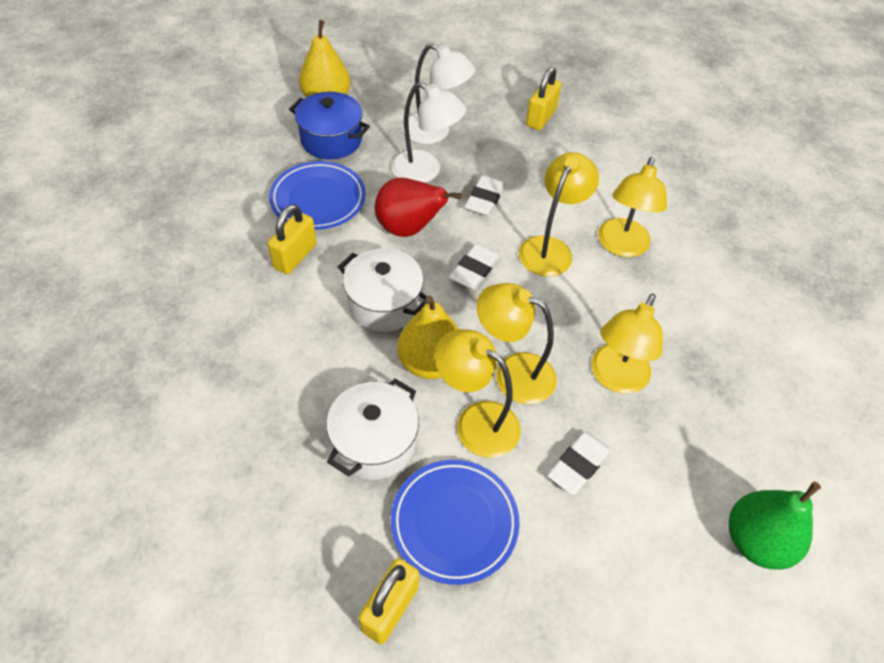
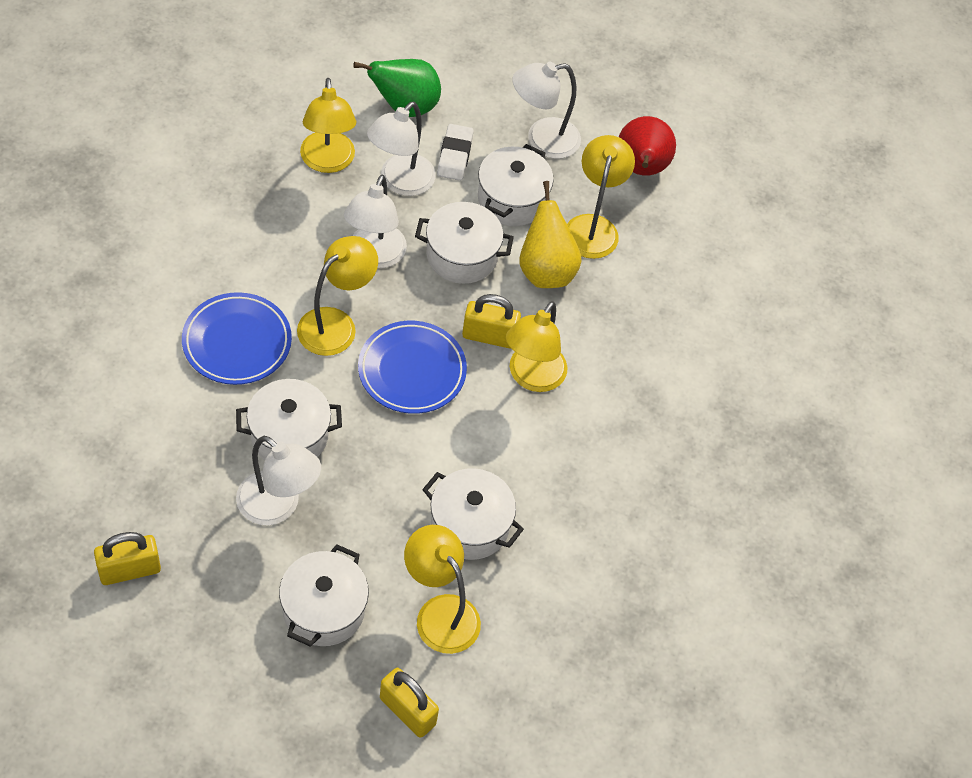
blue pot: 1 -> 0
white eraser: 3 -> 1
white lamp: 2 -> 4
white pot: 2 -> 5
yellow pear: 2 -> 1

